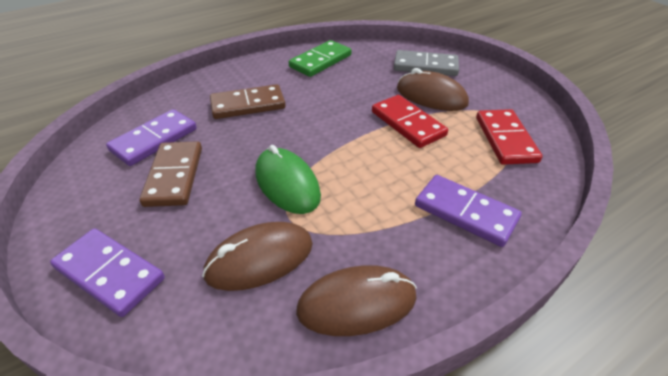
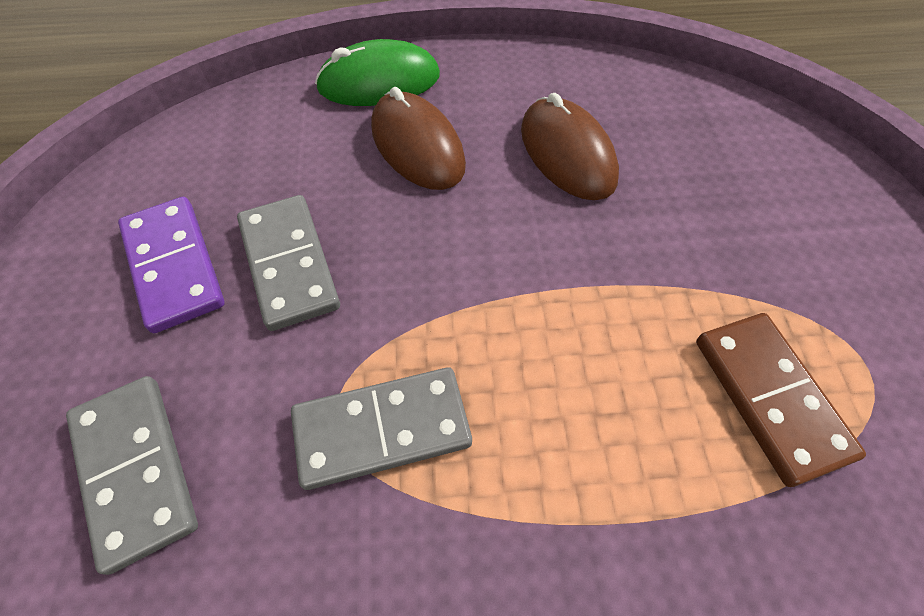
brown domino: 2 -> 1
brown mouse: 3 -> 2
green domino: 1 -> 0
grey domino: 1 -> 3
purple domino: 3 -> 1
red domino: 2 -> 0

